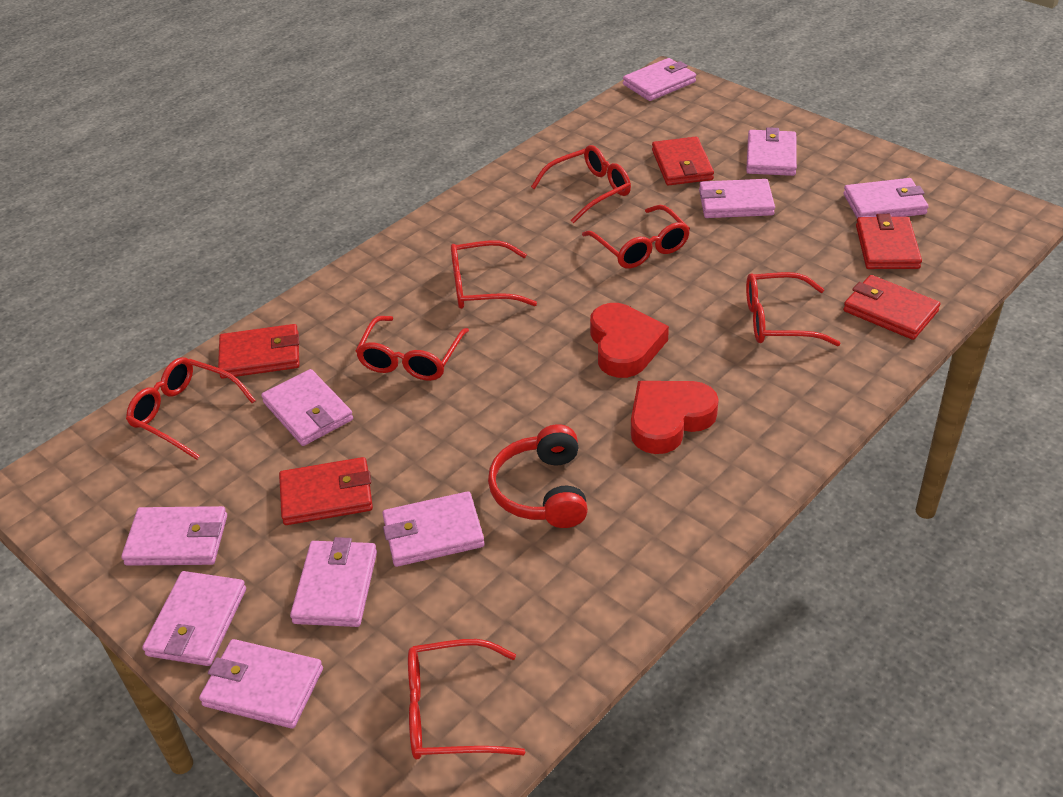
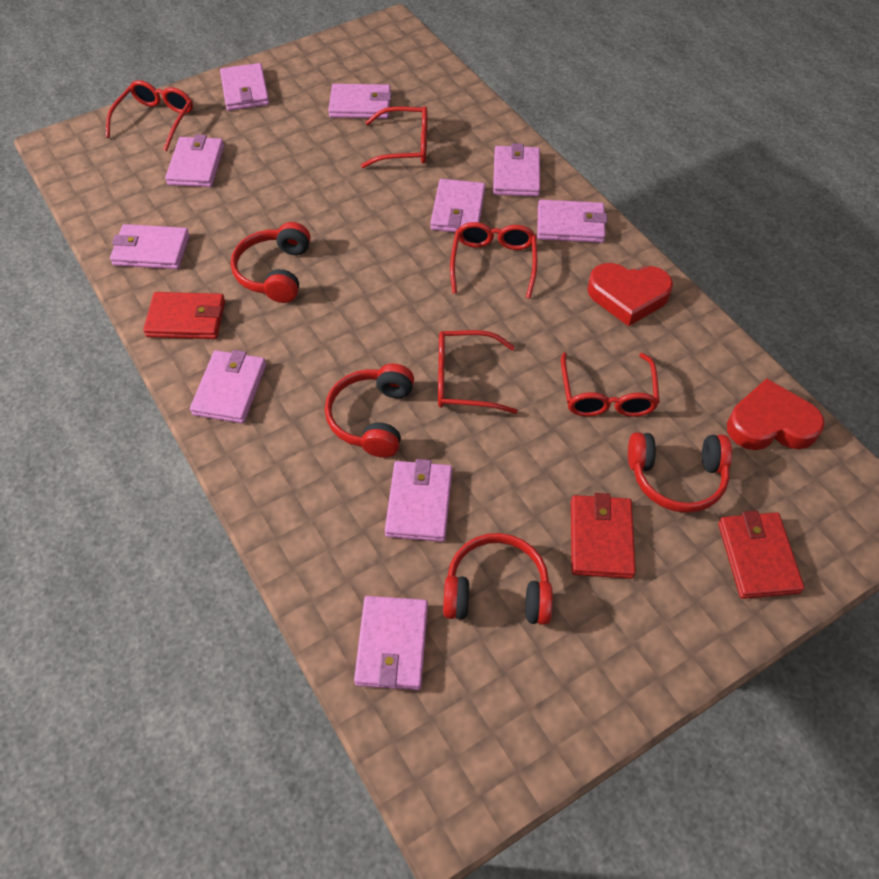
red glasses: 7 -> 5
red headphones: 1 -> 4
red wallet: 5 -> 3

